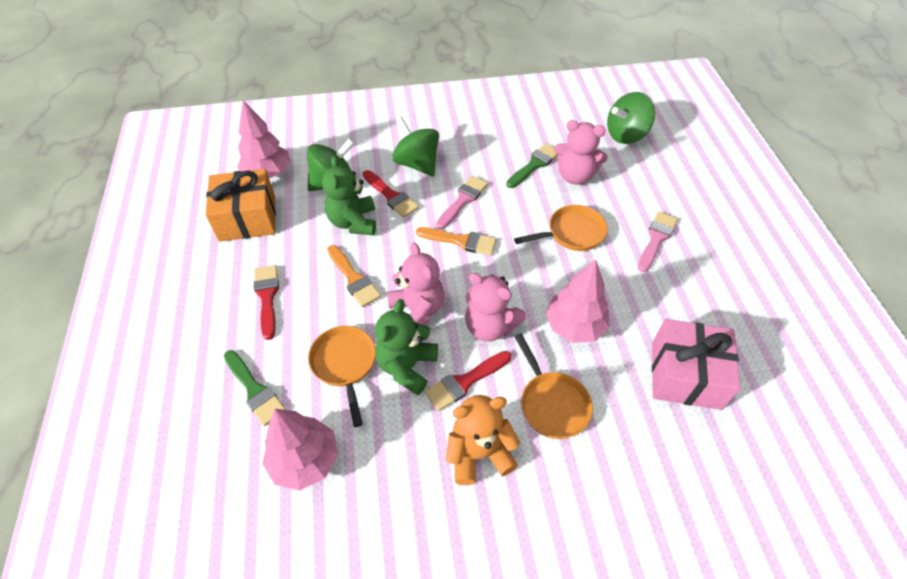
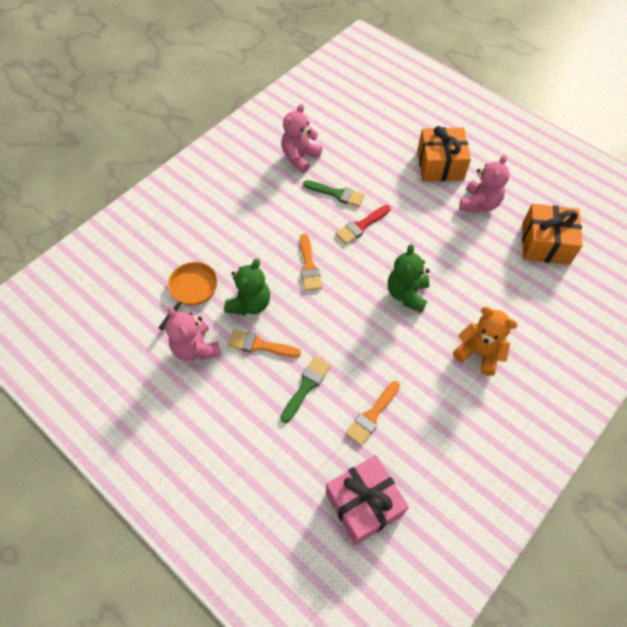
green spinning top: 3 -> 0
orange brush: 2 -> 3
orange gift: 1 -> 2
orange pan: 3 -> 1
pink brush: 2 -> 0
pink tree: 3 -> 0
red brush: 3 -> 1

